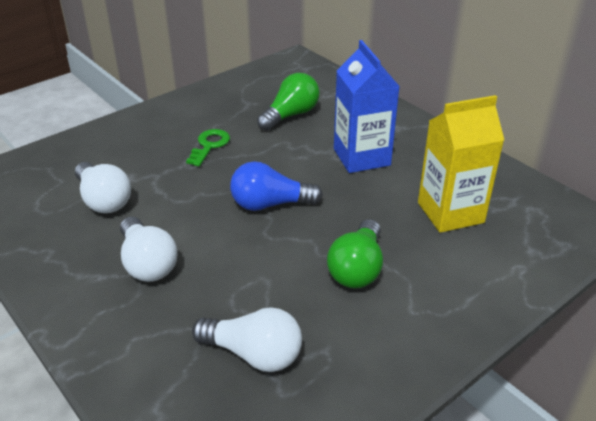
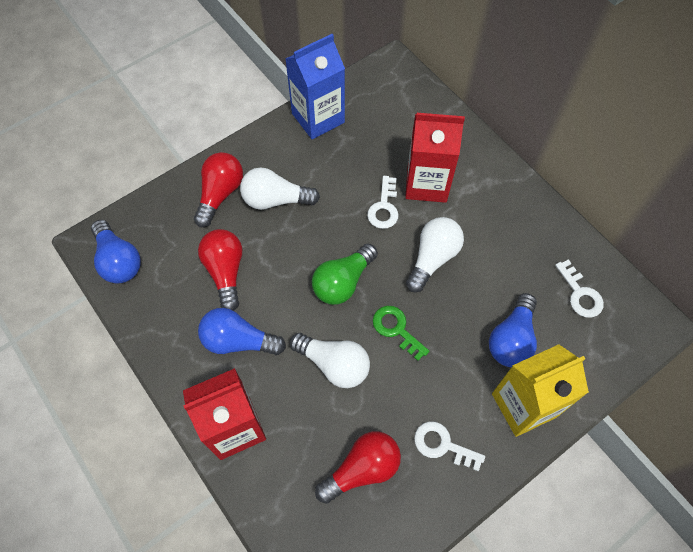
blue light bulb: 1 -> 3
green light bulb: 2 -> 1
red carton: 0 -> 2
red light bulb: 0 -> 3
white key: 0 -> 3

